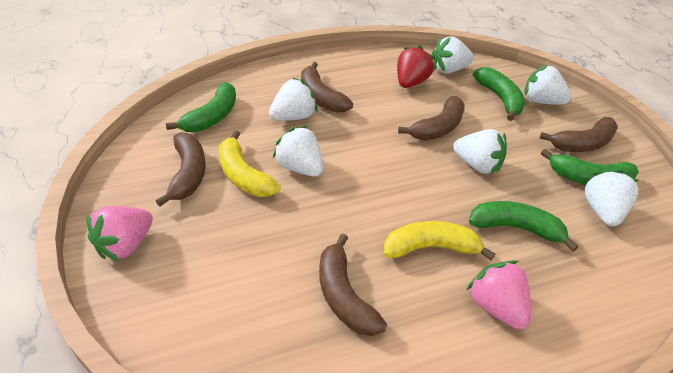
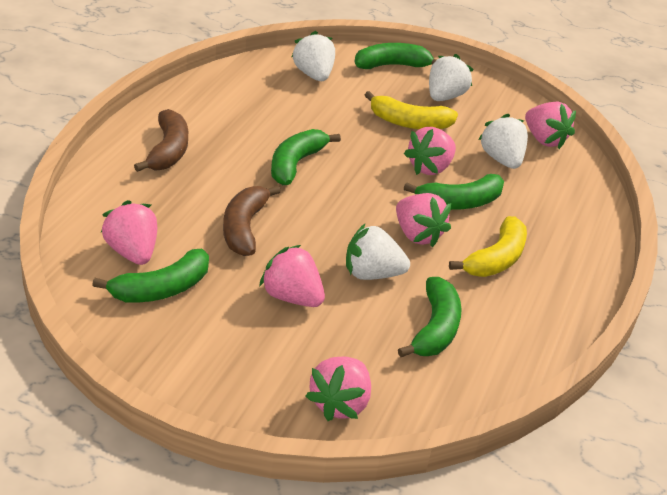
brown banana: 5 -> 2
green banana: 4 -> 5
pink strawberry: 2 -> 6
red strawberry: 1 -> 0
white strawberry: 6 -> 4

